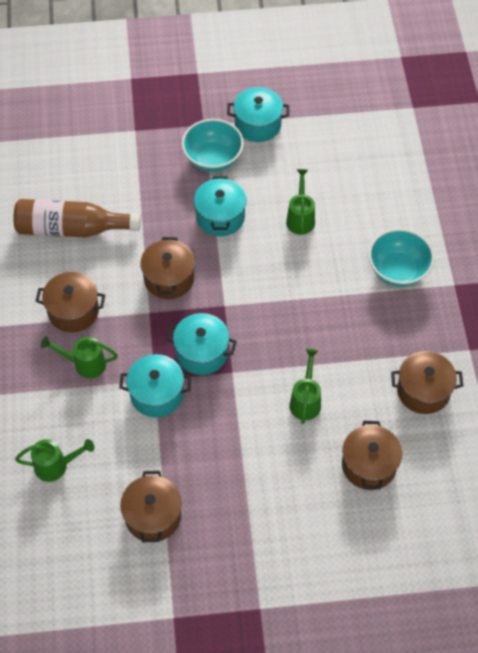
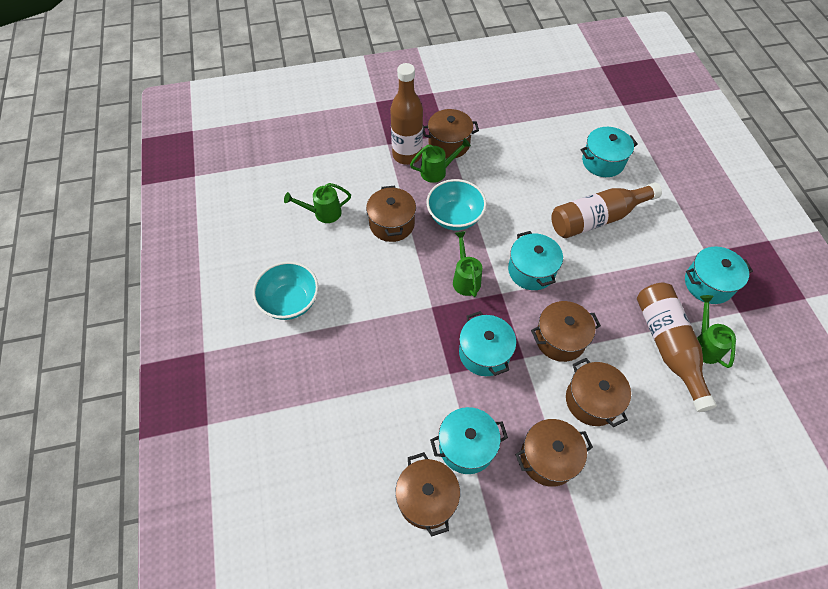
brown bottle: 1 -> 3
brown pot: 5 -> 6
turquoise pot: 4 -> 5

